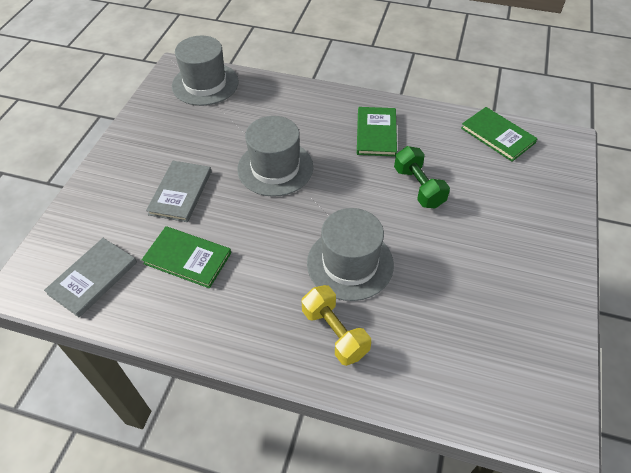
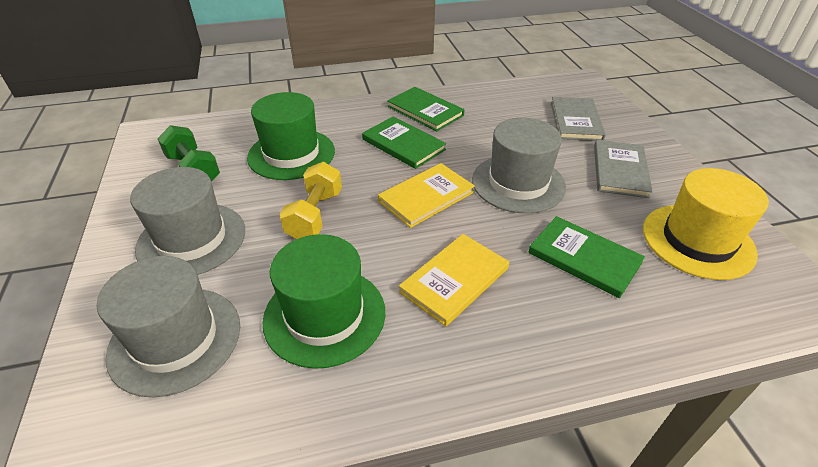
green hat: 0 -> 2
yellow book: 0 -> 2
yellow hat: 0 -> 1

